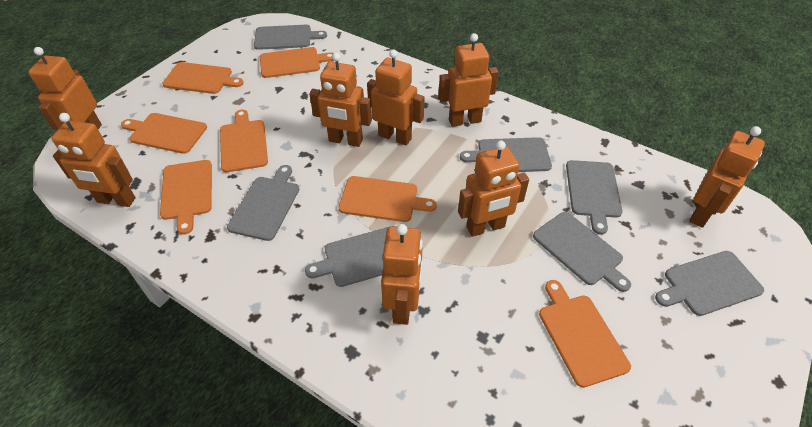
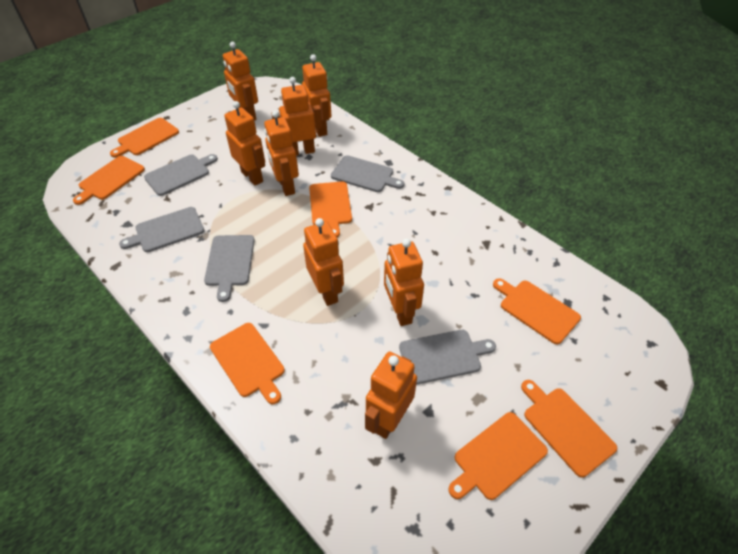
grey cutting board: 7 -> 5

